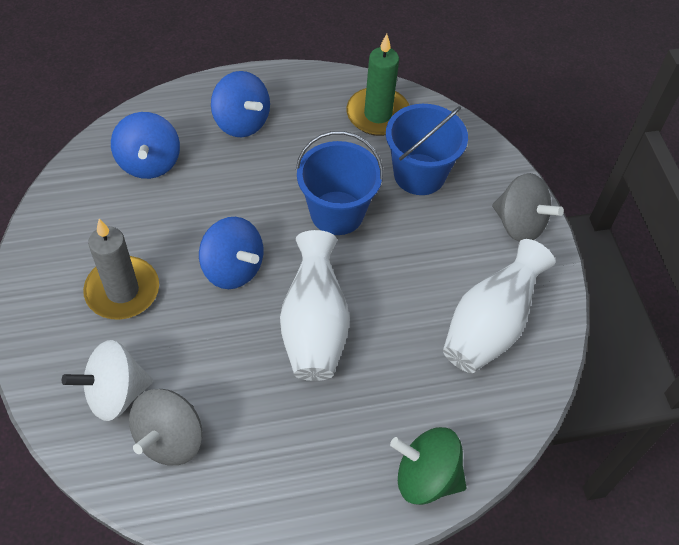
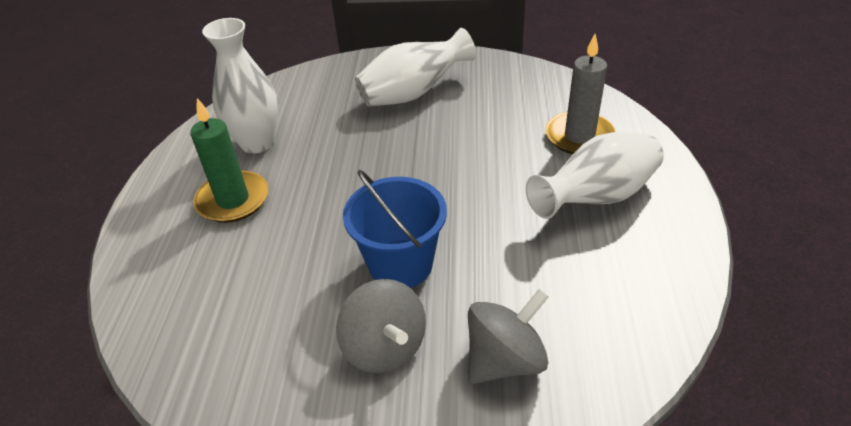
blue bucket: 2 -> 1
blue spinning top: 3 -> 0
green spinning top: 1 -> 0
white spinning top: 1 -> 0
white vase: 2 -> 3

